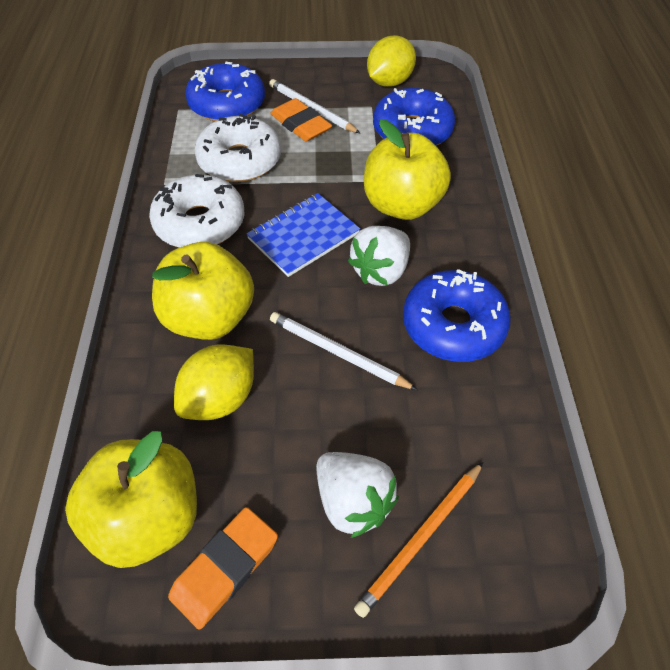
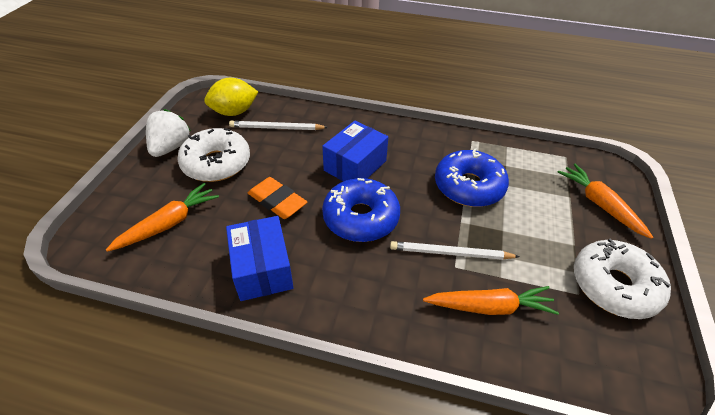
blue box: 0 -> 2
blue donut: 3 -> 2
blue notebook: 1 -> 0
orange carrot: 0 -> 3
orange eraser: 2 -> 1
orange pencil: 1 -> 0
white strawberry: 2 -> 1
yellow apple: 3 -> 0
yellow lemon: 2 -> 1

